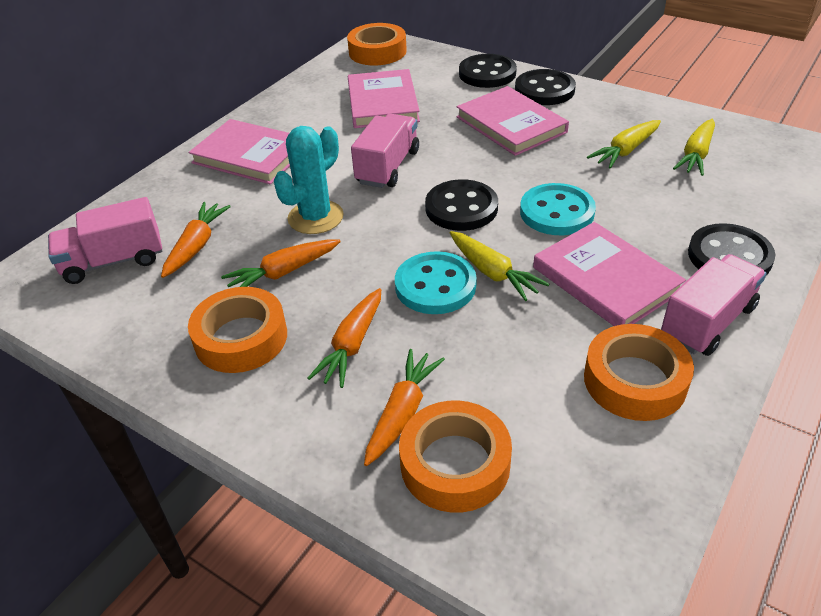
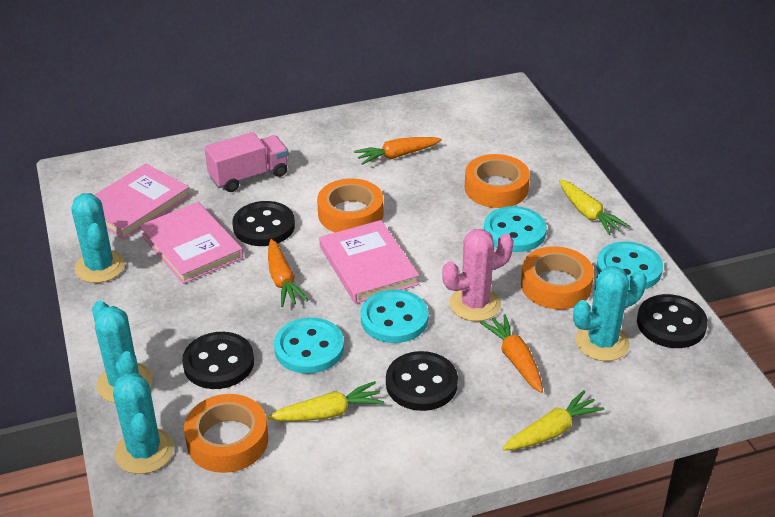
orange carrot: 4 -> 3
pink book: 4 -> 3
pink cactus: 0 -> 1
pink truck: 3 -> 1
turquoise button: 2 -> 4
turquoise cactus: 1 -> 4

